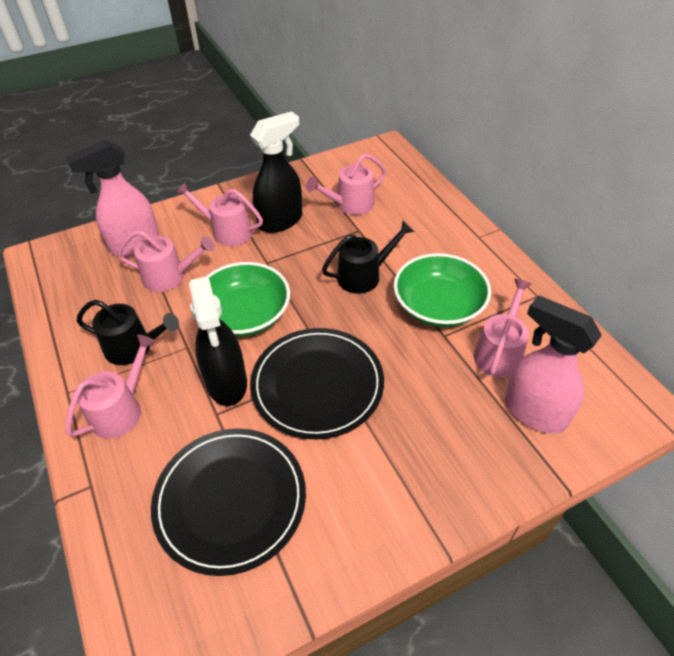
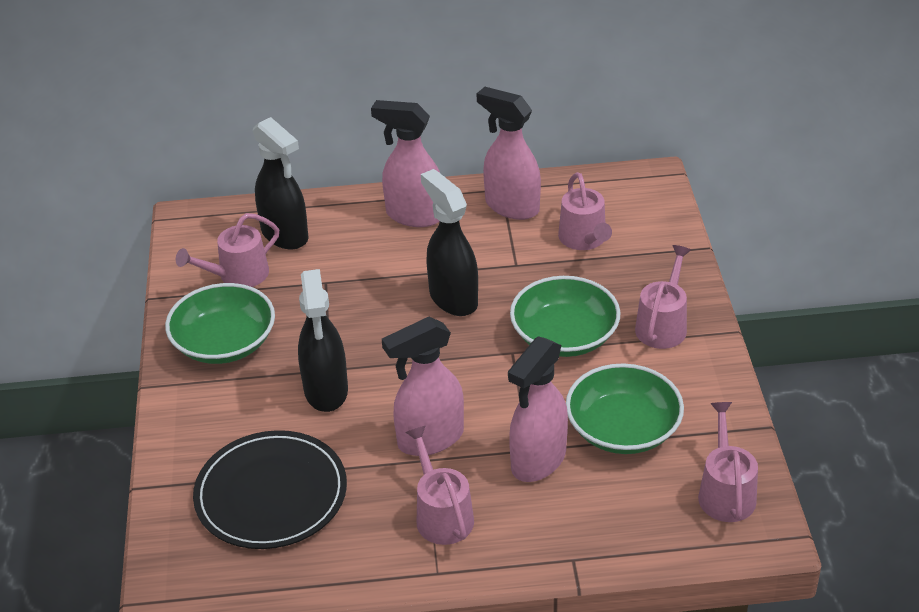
black plate: 2 -> 1
black spray bottle: 2 -> 3
black watering can: 2 -> 0
green bowl: 2 -> 3
pink spray bottle: 2 -> 4

